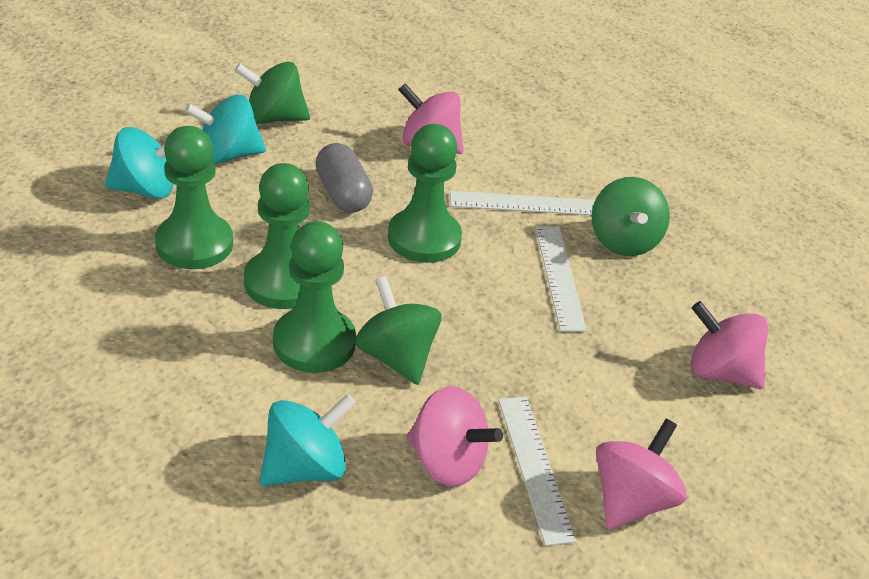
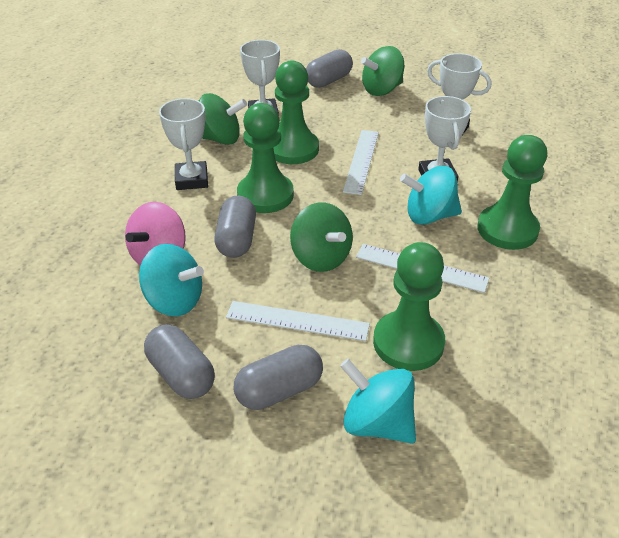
grey capsule: 1 -> 4
pink spinning top: 4 -> 1
white trophy: 0 -> 4

